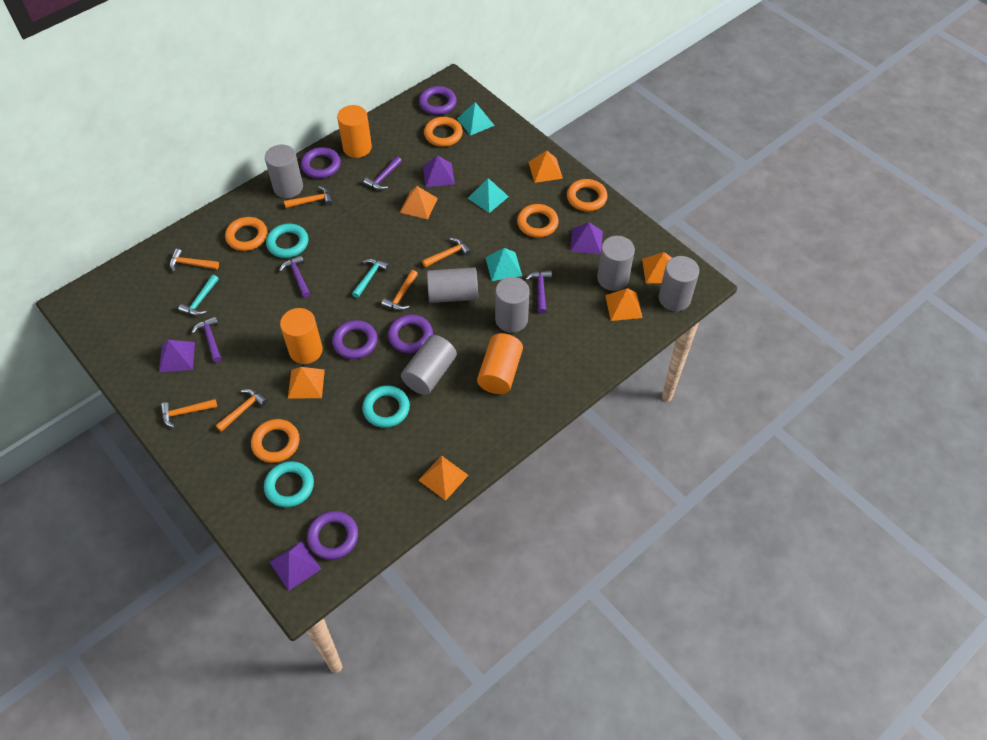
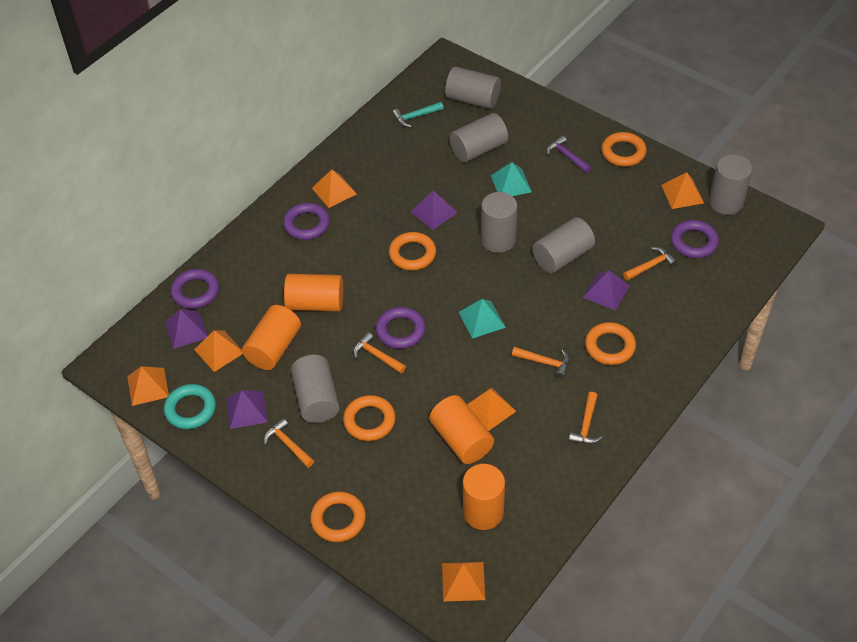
orange cylinder: 3 -> 4
orange hammer: 6 -> 5
purple hammer: 4 -> 1
purple ring: 5 -> 4
turquoise hammer: 2 -> 1
turquoise pyramid: 3 -> 2
turquoise ring: 3 -> 1

